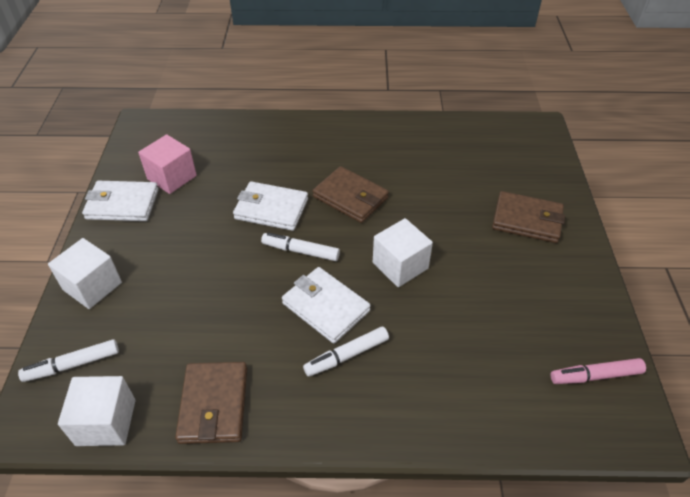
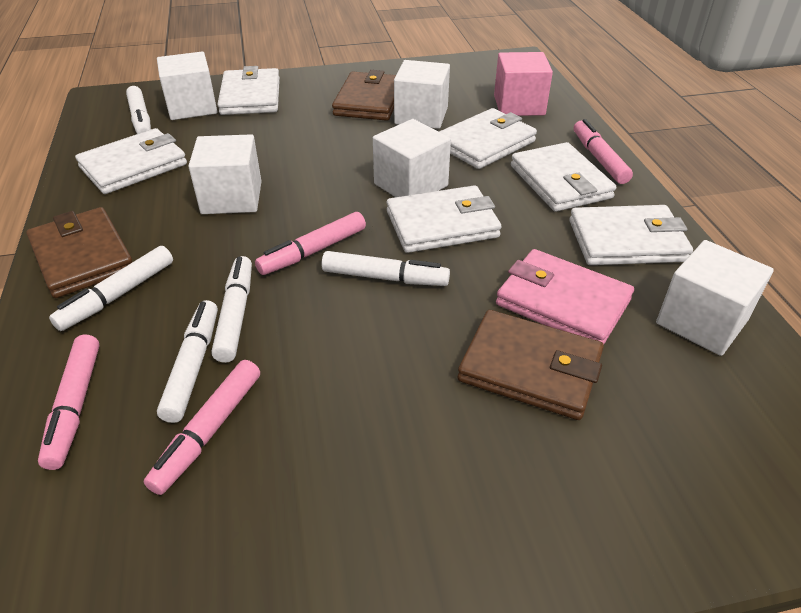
pink marker: 1 -> 4
pink wallet: 0 -> 1
white cube: 3 -> 5
white marker: 3 -> 5
white wallet: 3 -> 6

